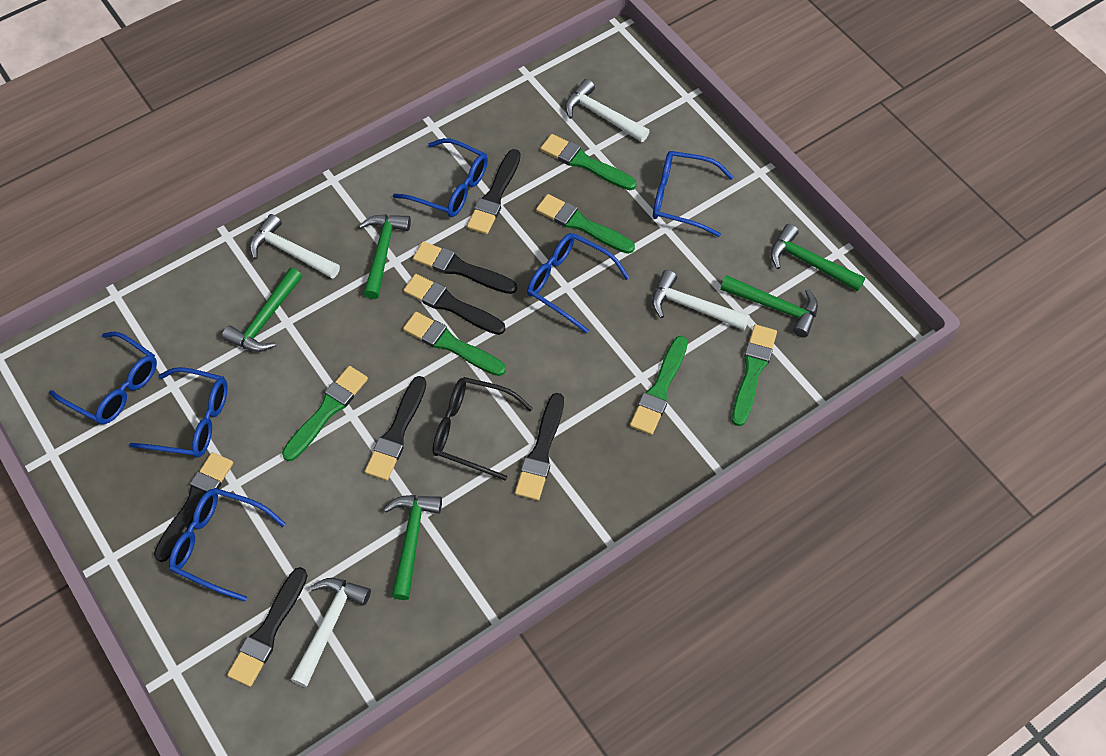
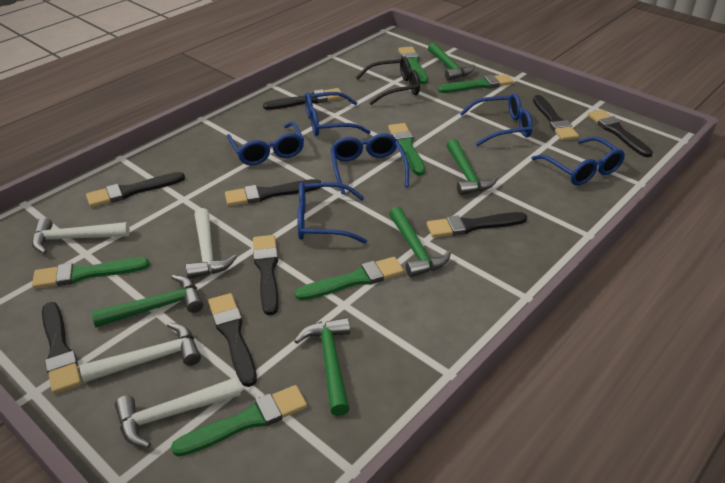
black brush: 7 -> 9

